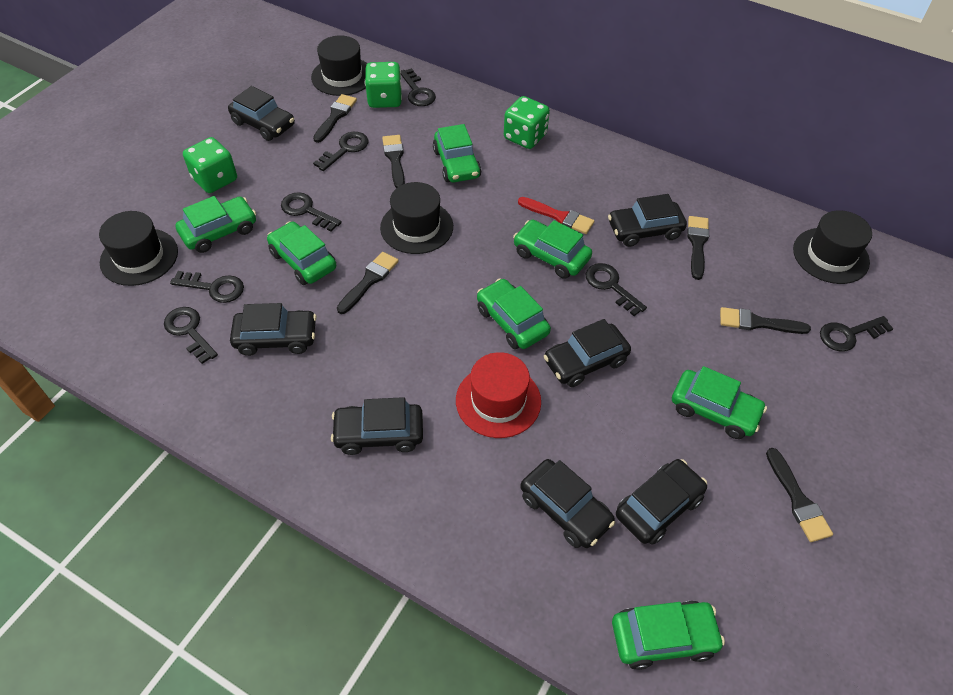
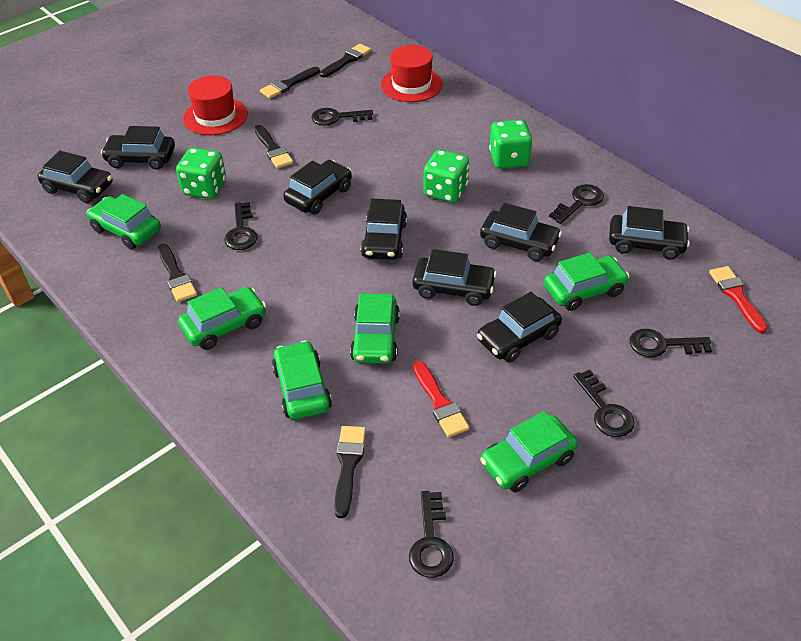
black brush: 6 -> 5
black car: 7 -> 8
black hat: 4 -> 0
black key: 7 -> 6
green car: 7 -> 6
red brush: 1 -> 2
red hat: 1 -> 2

